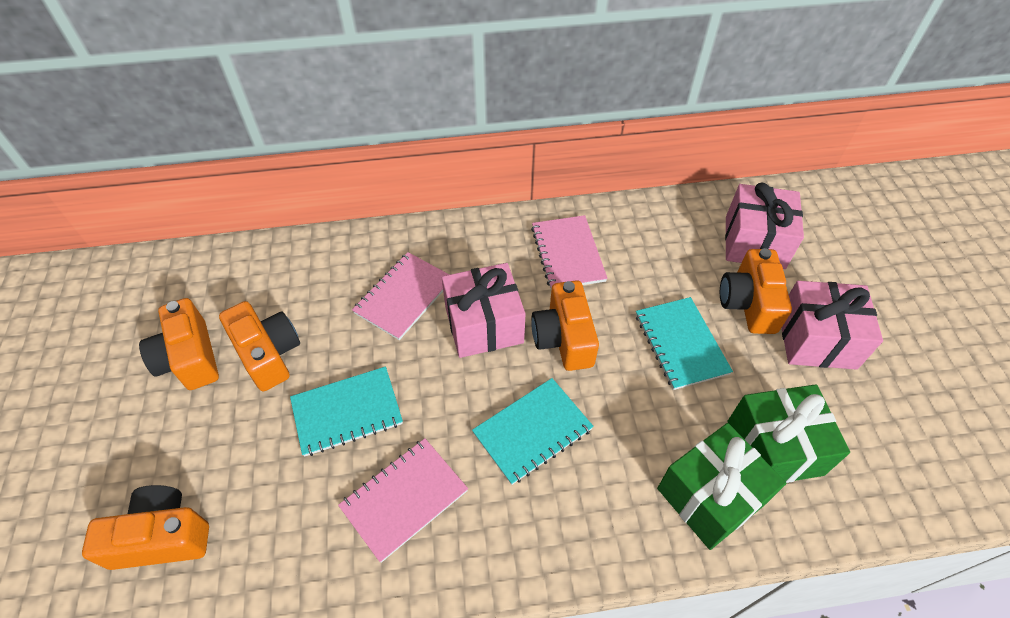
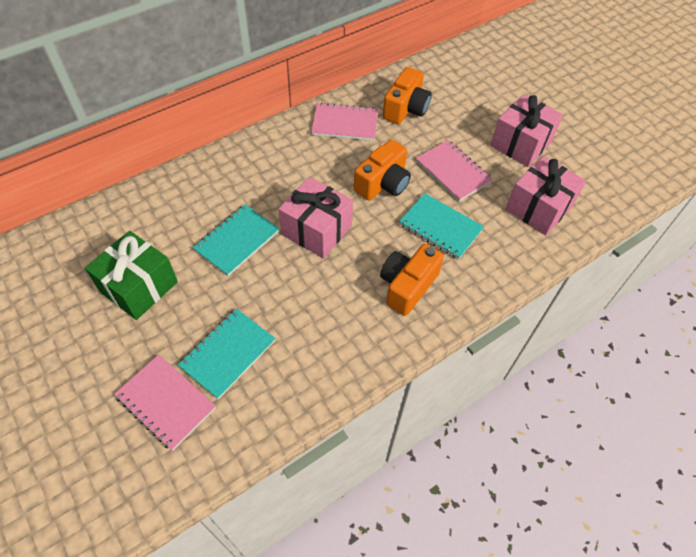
green gift: 2 -> 1
orange camera: 5 -> 3

